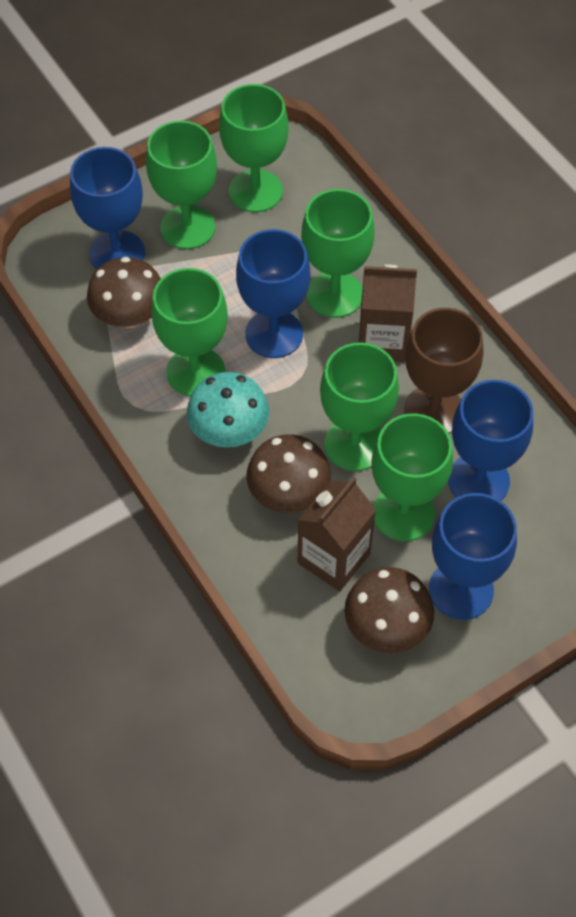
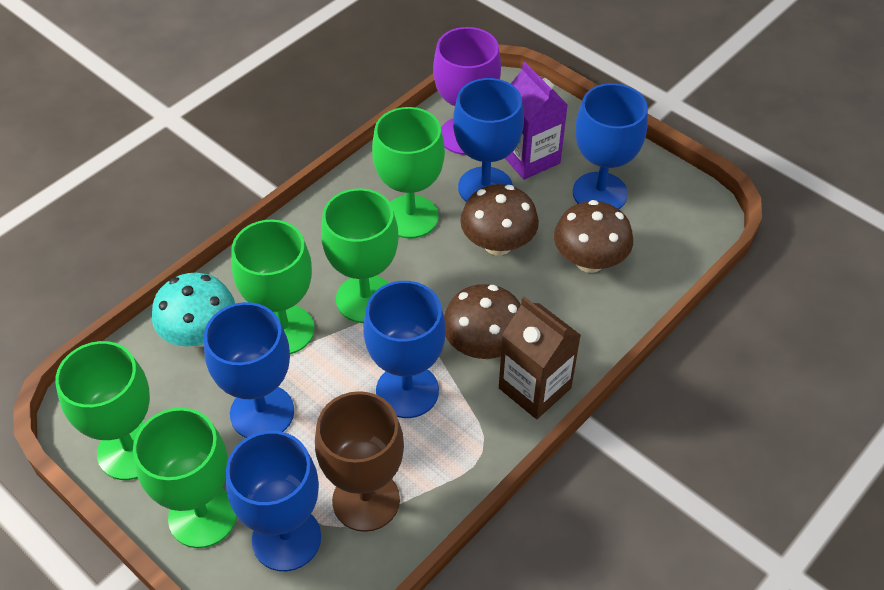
blue goblet: 4 -> 5
brown carton: 2 -> 1
green goblet: 6 -> 5
purple carton: 0 -> 1
purple goblet: 0 -> 1

